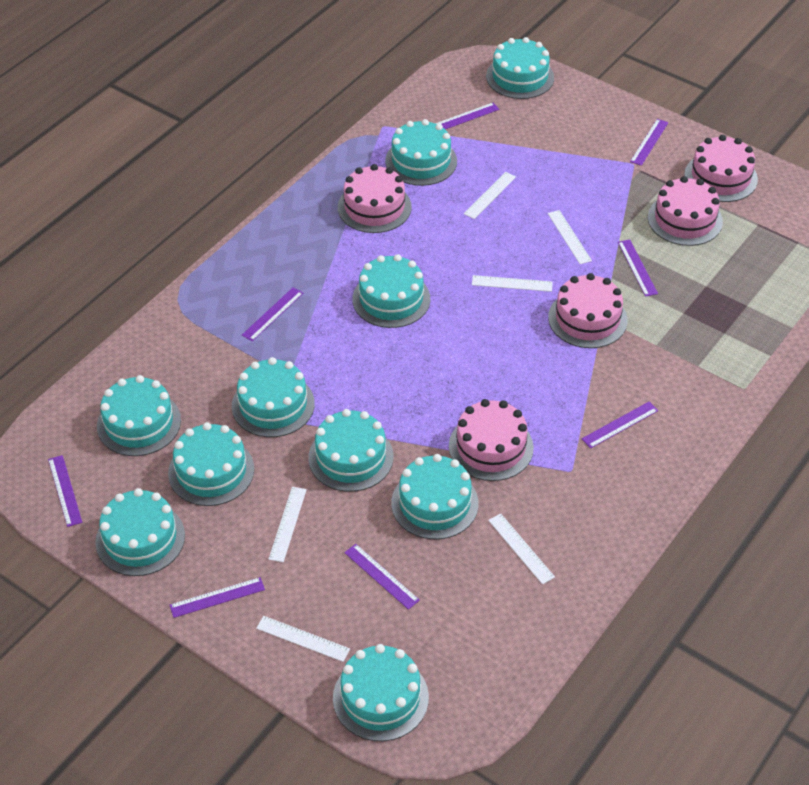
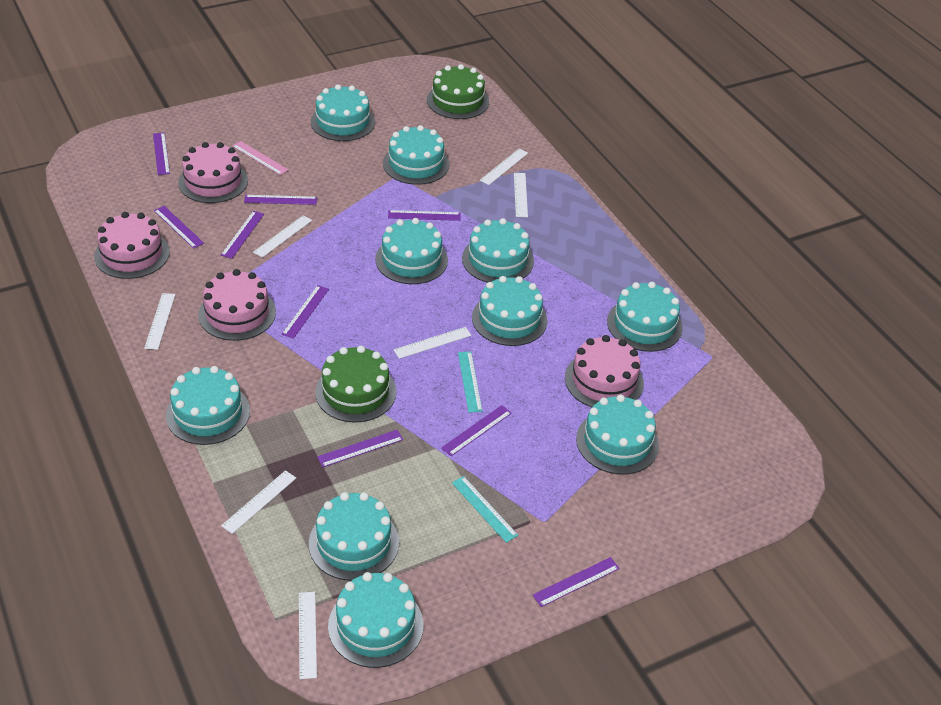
green cake: 0 -> 2
pink cake: 5 -> 4
pink ruler: 0 -> 1
purple ruler: 8 -> 9
turquoise ruler: 0 -> 2
white ruler: 6 -> 7

